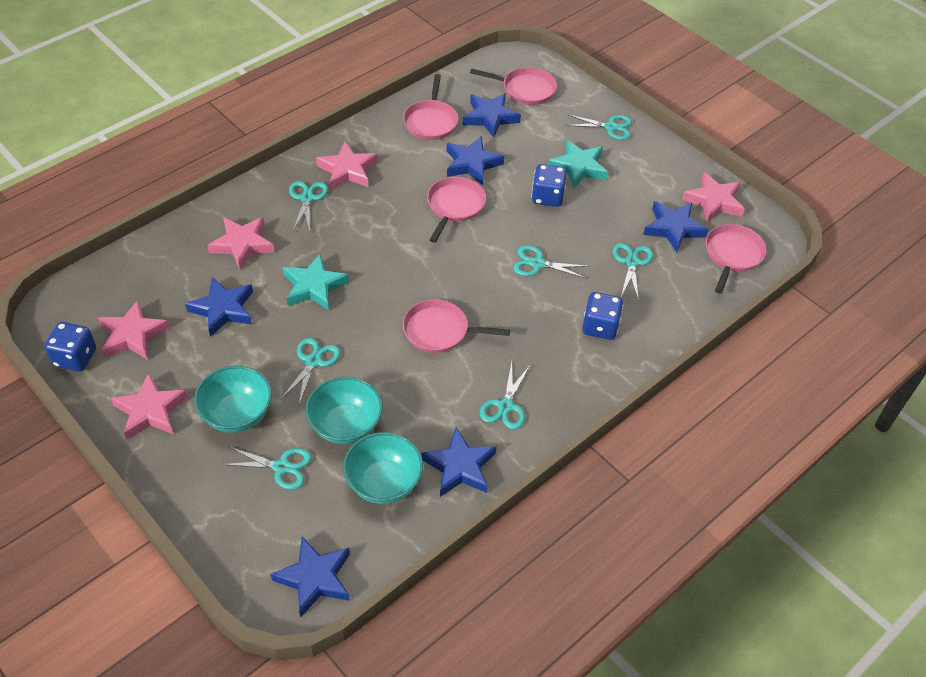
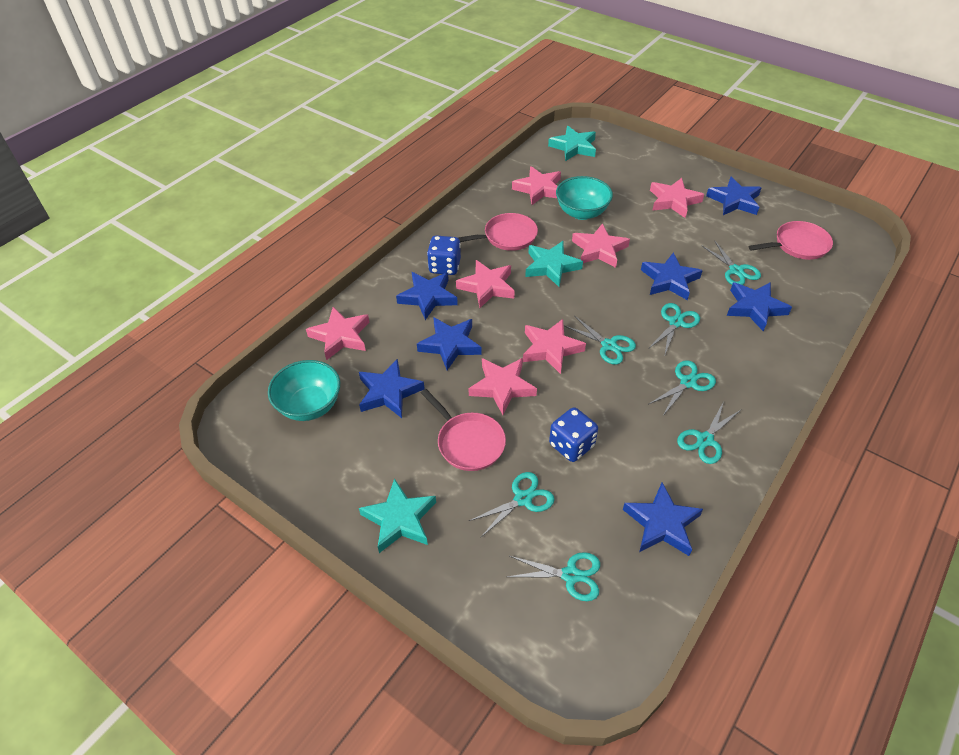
blue dice: 3 -> 2
blue star: 6 -> 7
pink pan: 5 -> 3
pink star: 5 -> 7
turquoise bowl: 3 -> 2
turquoise star: 2 -> 3

